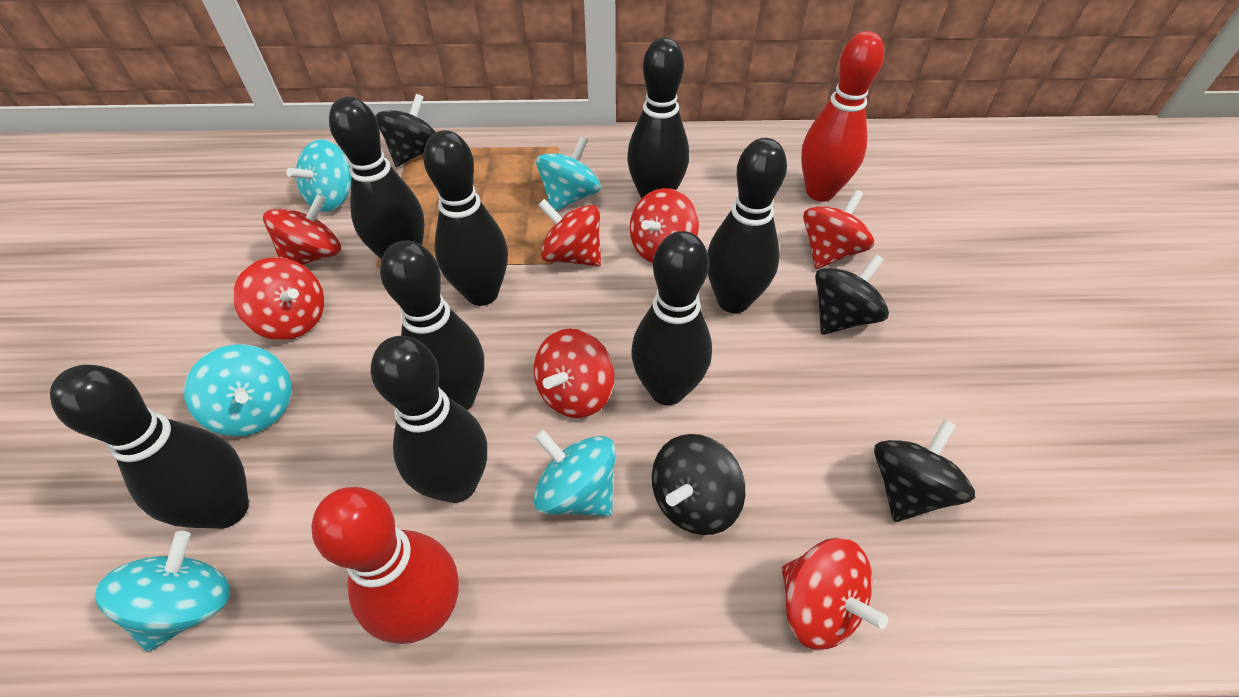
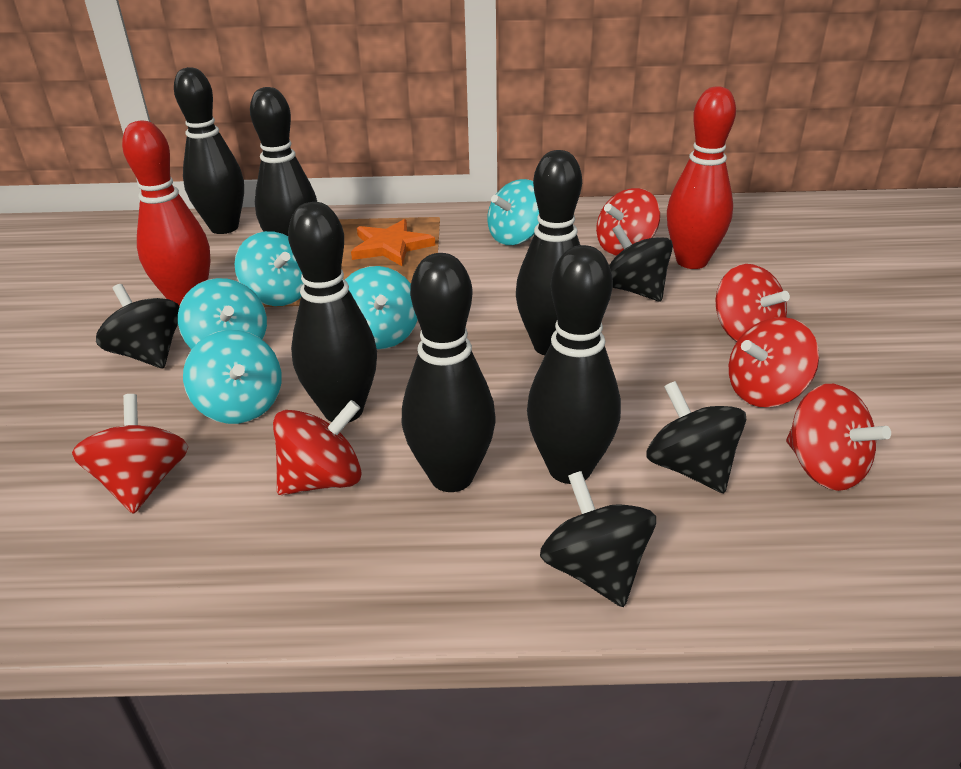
black bowling pin: 8 -> 6
orange star: 0 -> 1
red spinning top: 7 -> 6

